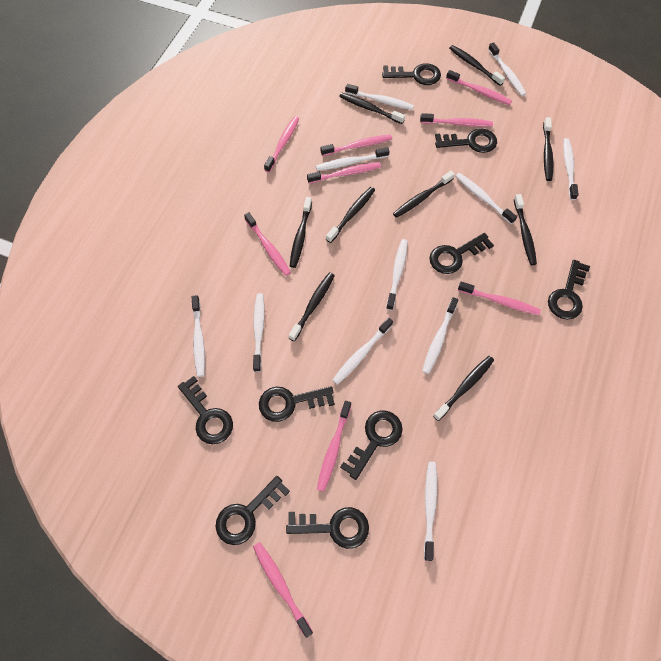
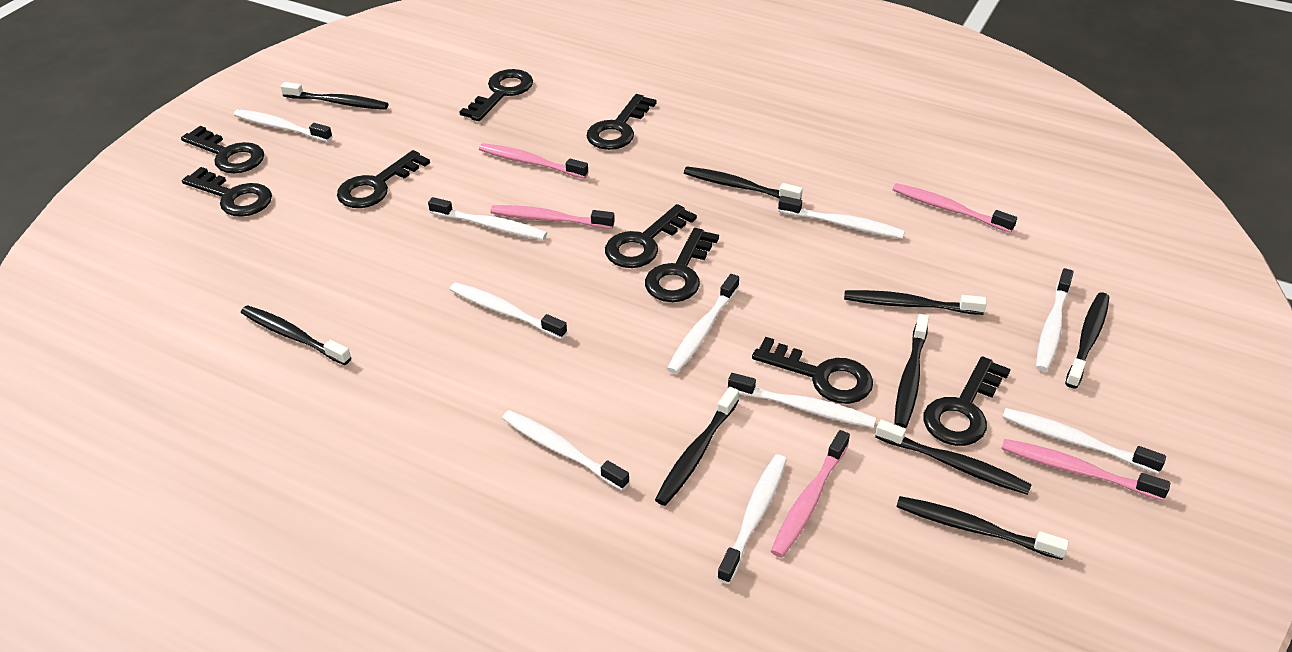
pink toothbrush: 9 -> 5
white toothbrush: 11 -> 10

